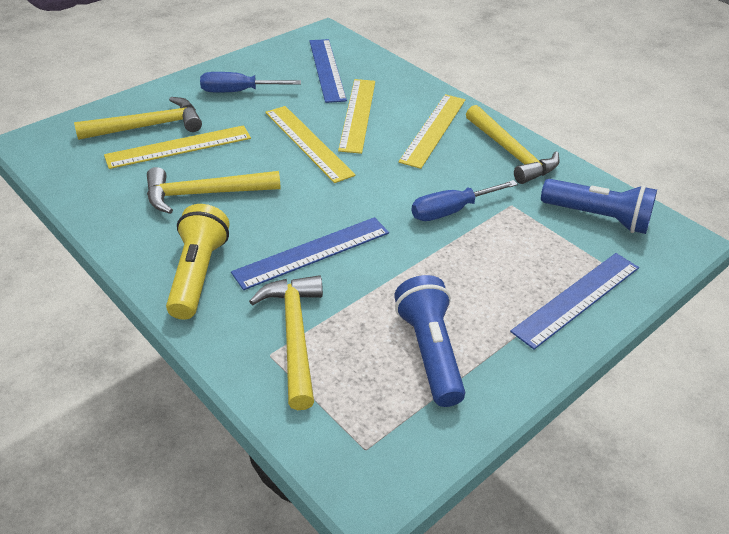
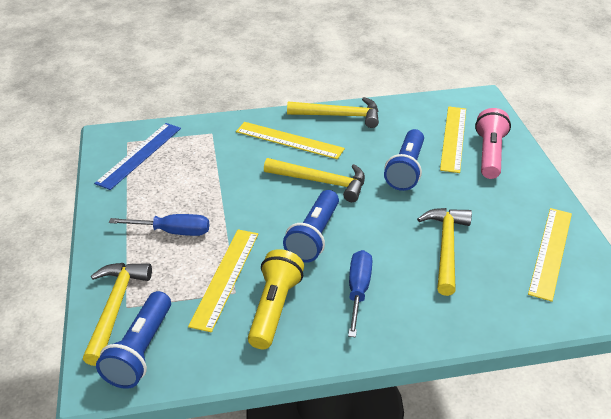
blue flashlight: 2 -> 3
blue ruler: 3 -> 1
pink flashlight: 0 -> 1

